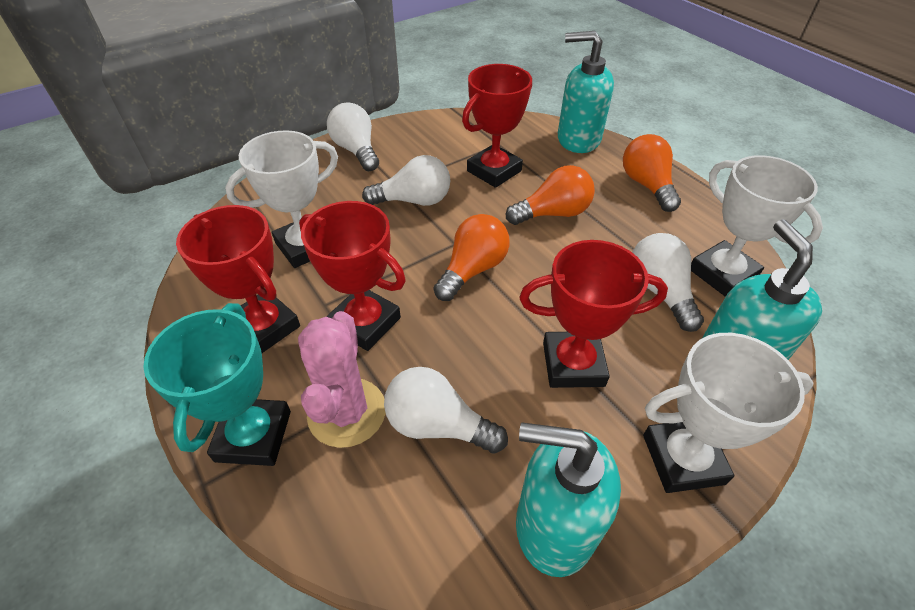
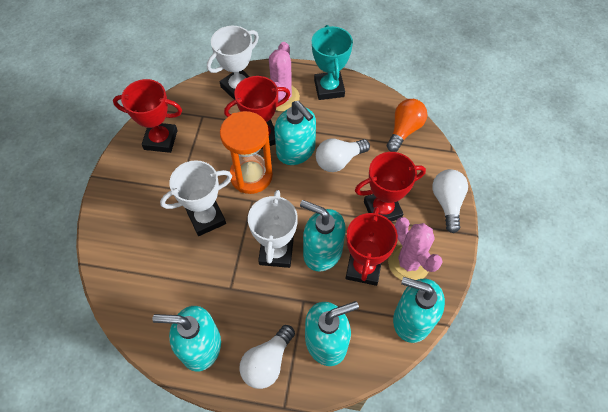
orange hourglass: 0 -> 1
orange light bulb: 3 -> 1
pink cactus: 1 -> 2
turquoise soap dispenser: 3 -> 5
white light bulb: 4 -> 3

